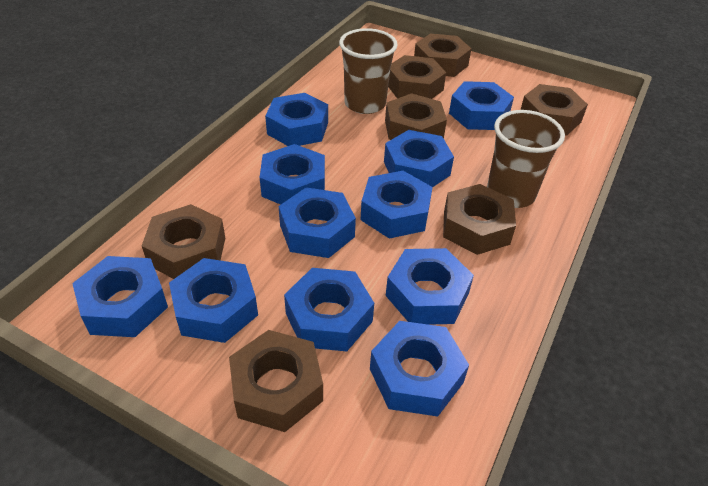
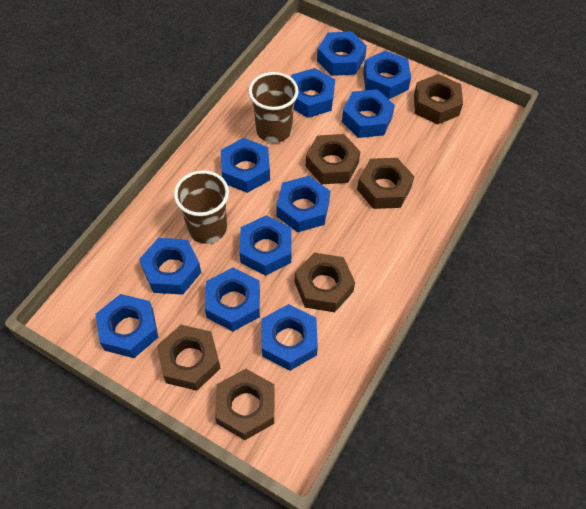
brown nut: 7 -> 6

